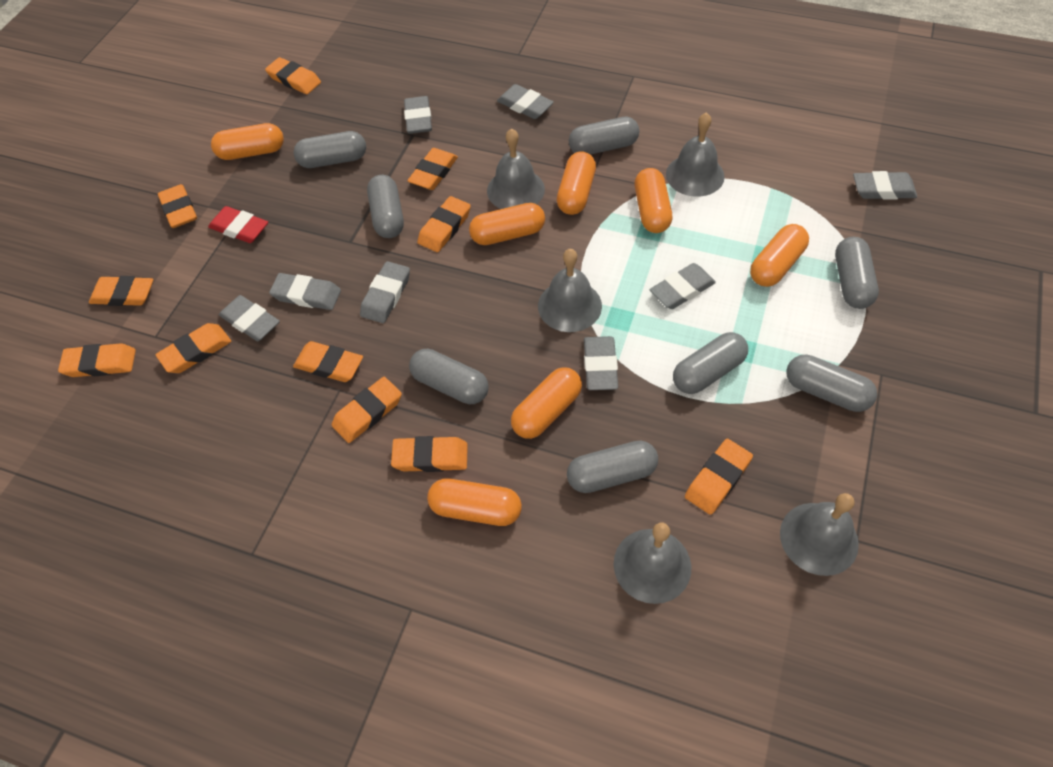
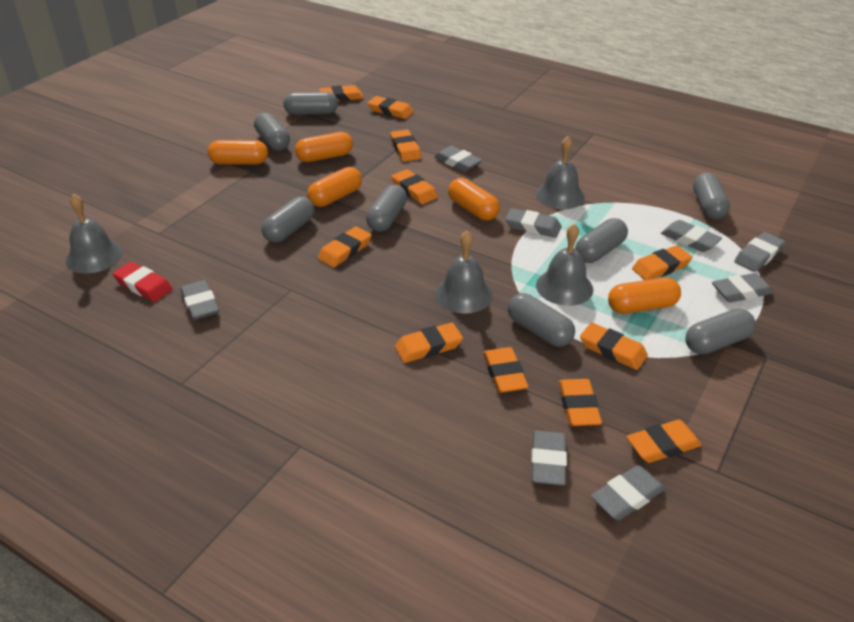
grey bell: 5 -> 4
orange capsule: 7 -> 5

